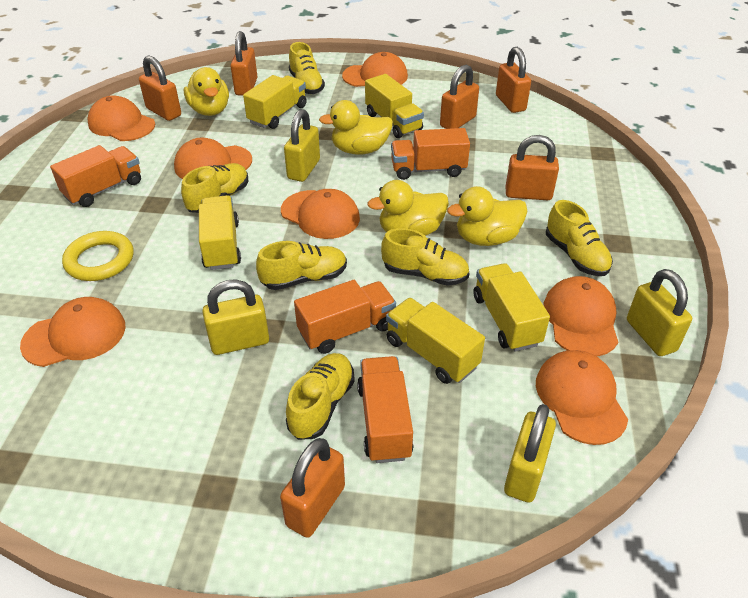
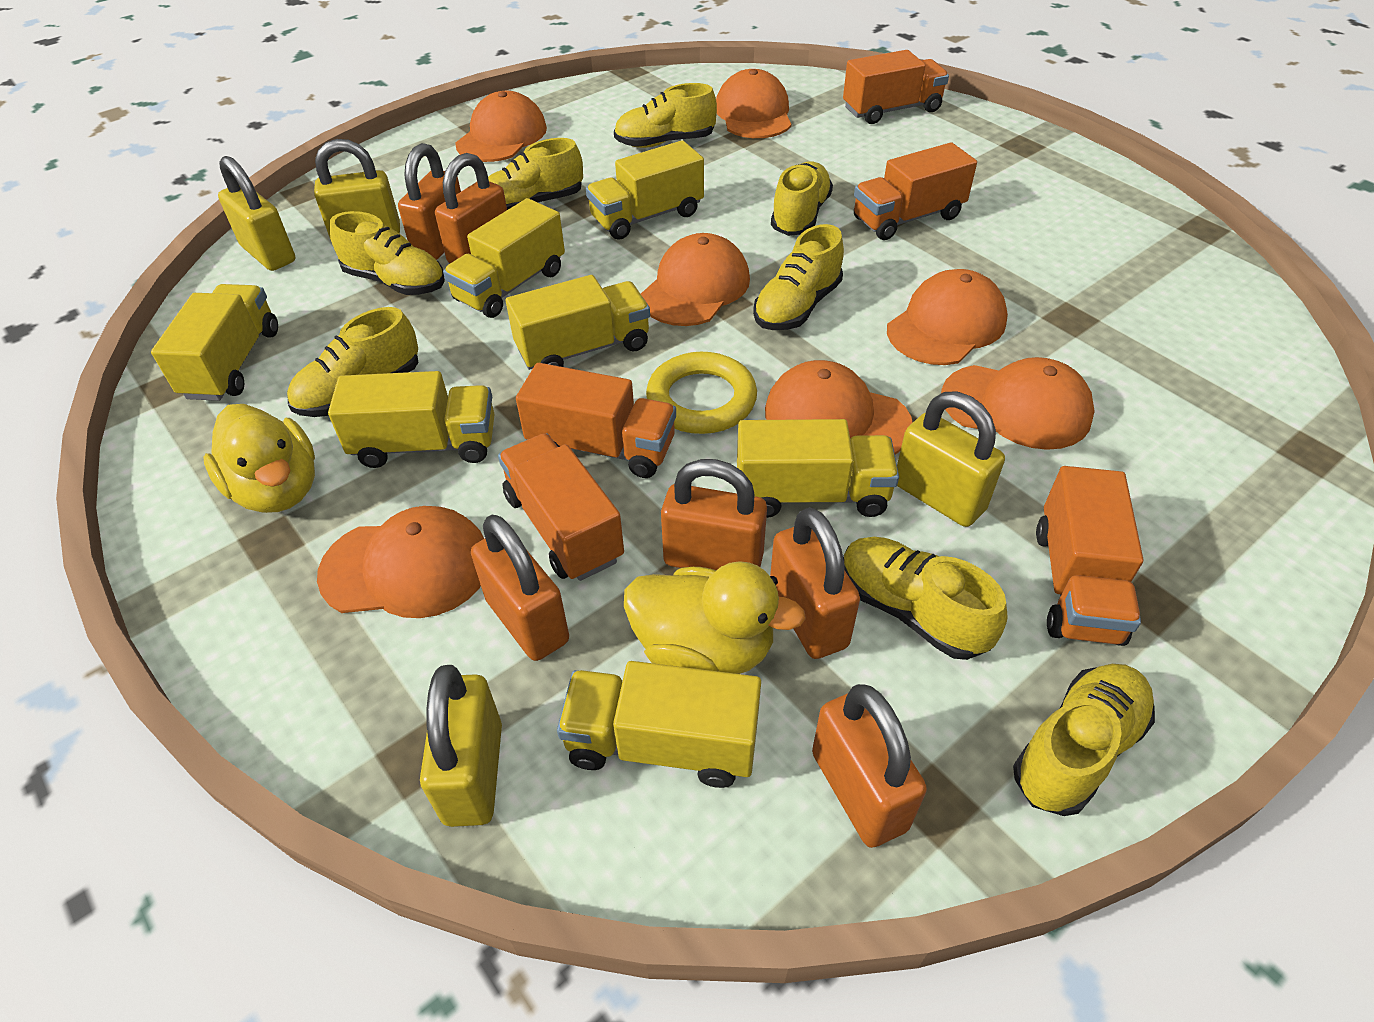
orange truck: 4 -> 5
yellow duck: 4 -> 2
yellow shoe: 6 -> 8
yellow truck: 5 -> 7

